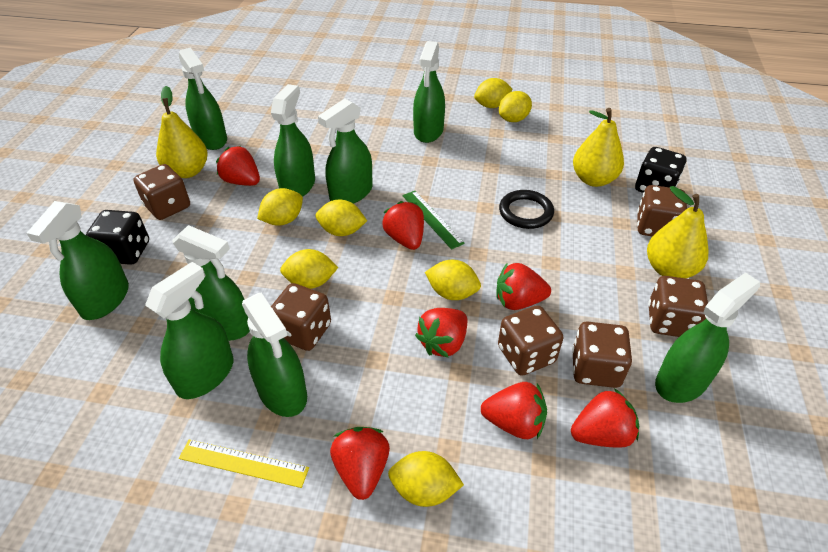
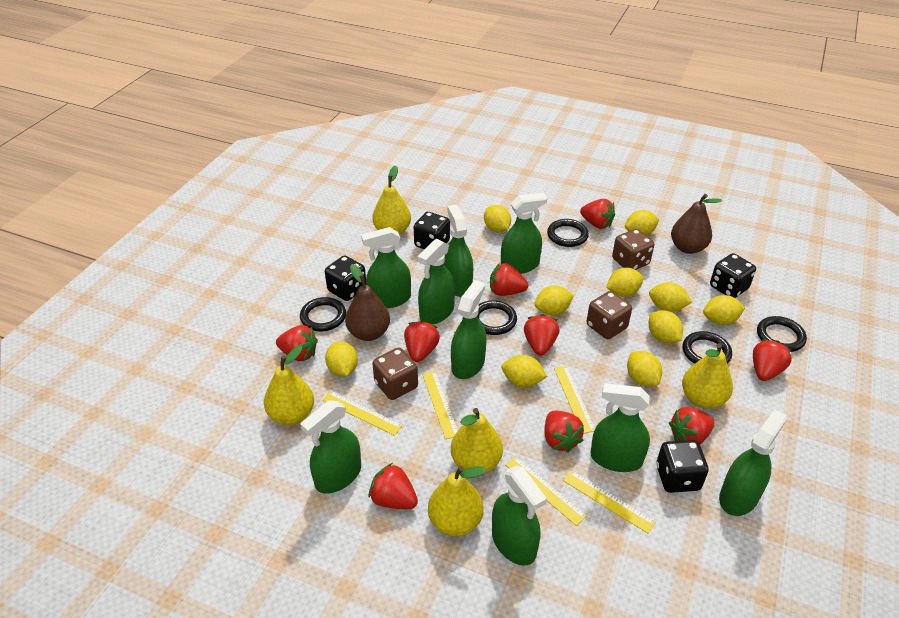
black dice: 2 -> 4
black ring: 1 -> 5
brown dice: 6 -> 3
brown pear: 0 -> 2
green ruler: 1 -> 0
red strawberry: 7 -> 9
yellow lemon: 7 -> 10
yellow pear: 3 -> 5
yellow ruler: 1 -> 5

